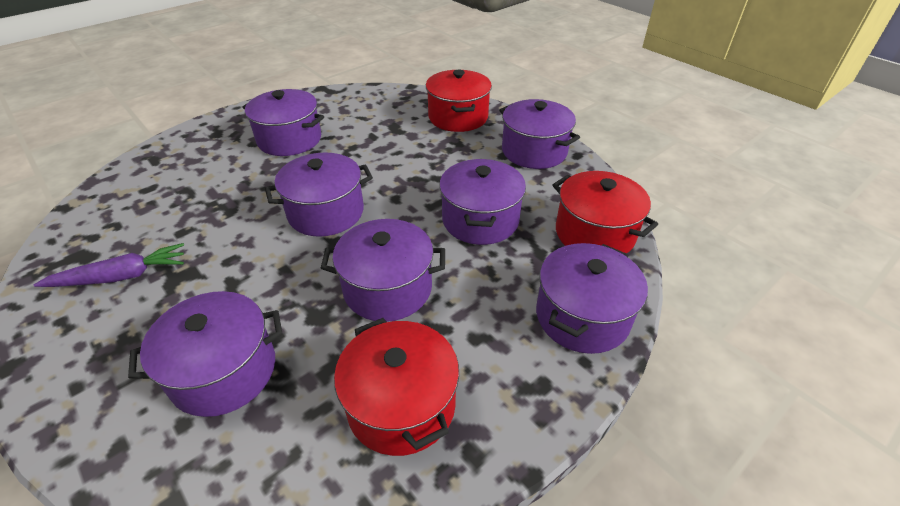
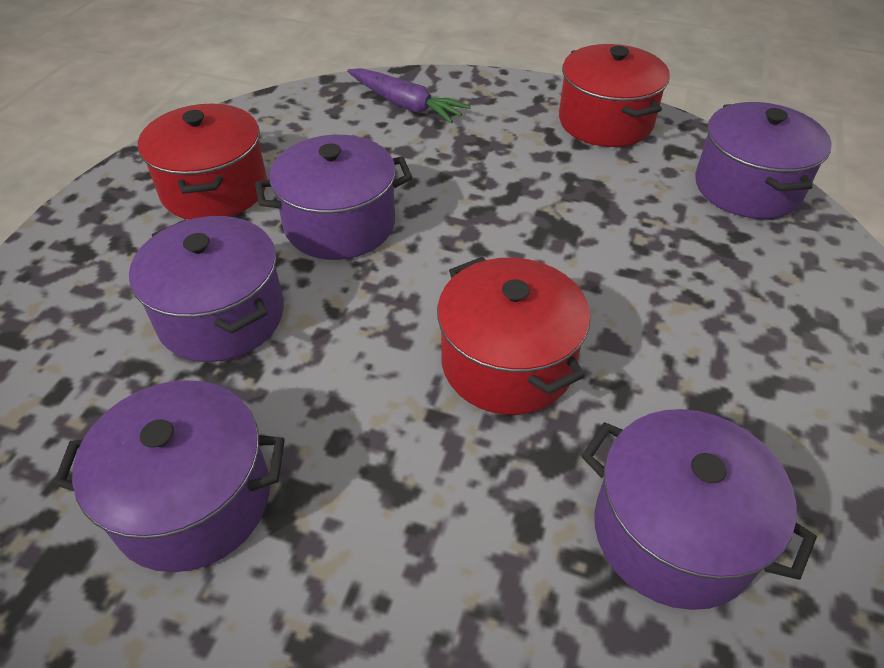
purple pot: 7 -> 5

